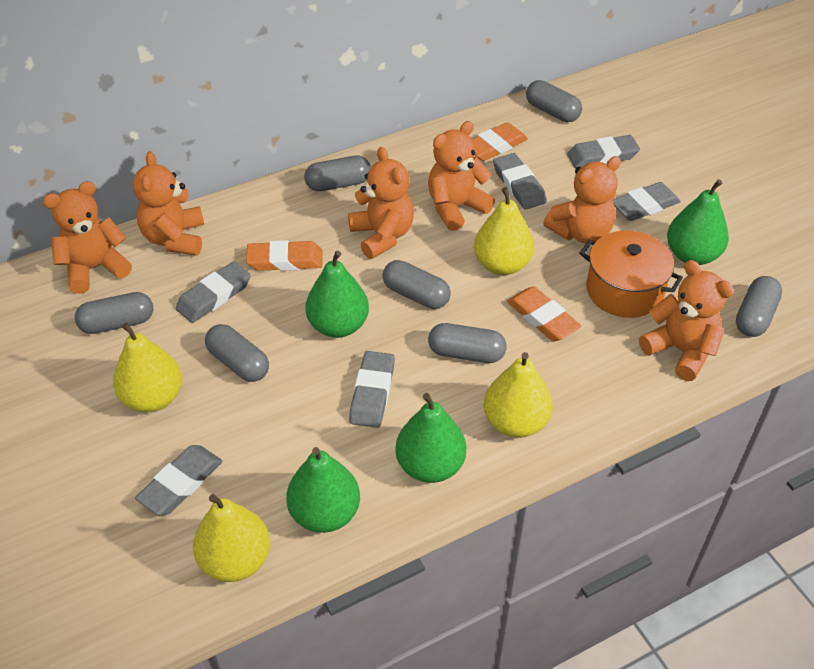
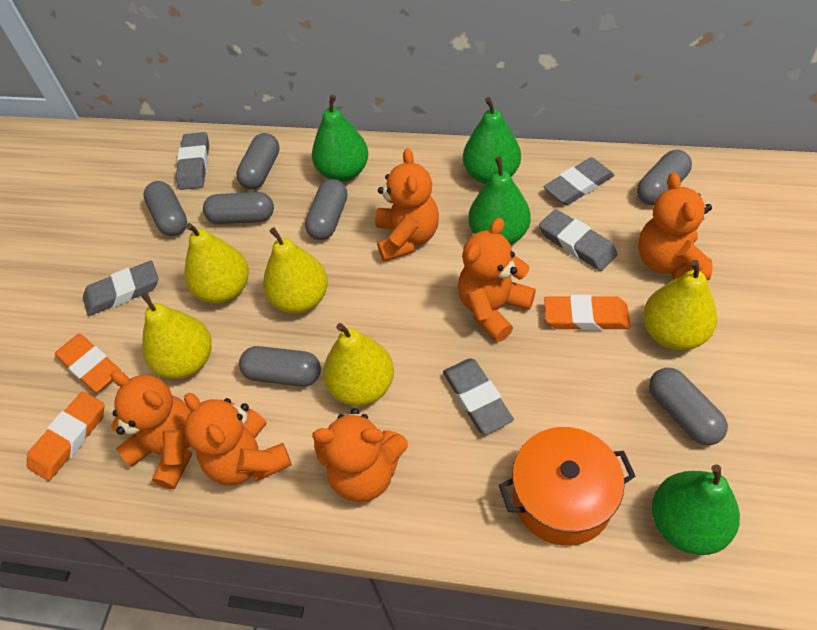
grey eraser: 6 -> 5
yellow pear: 4 -> 5

